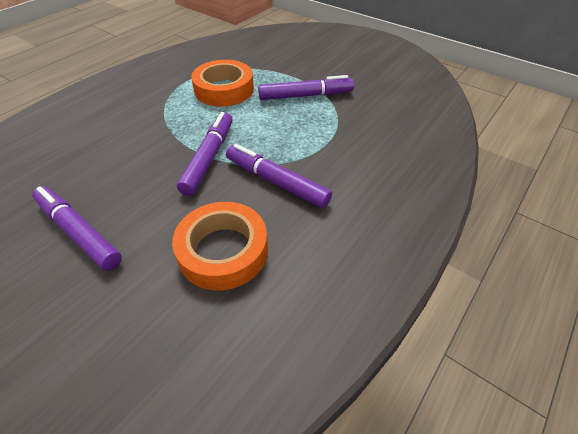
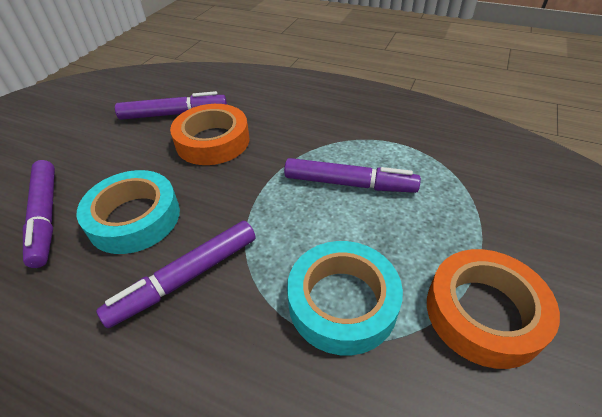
turquoise tape: 0 -> 2

